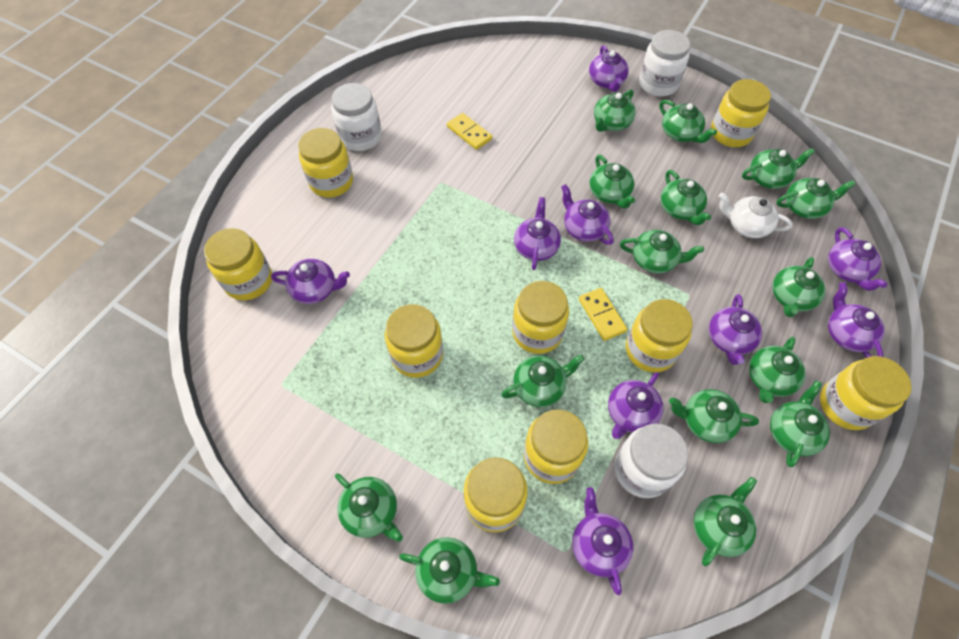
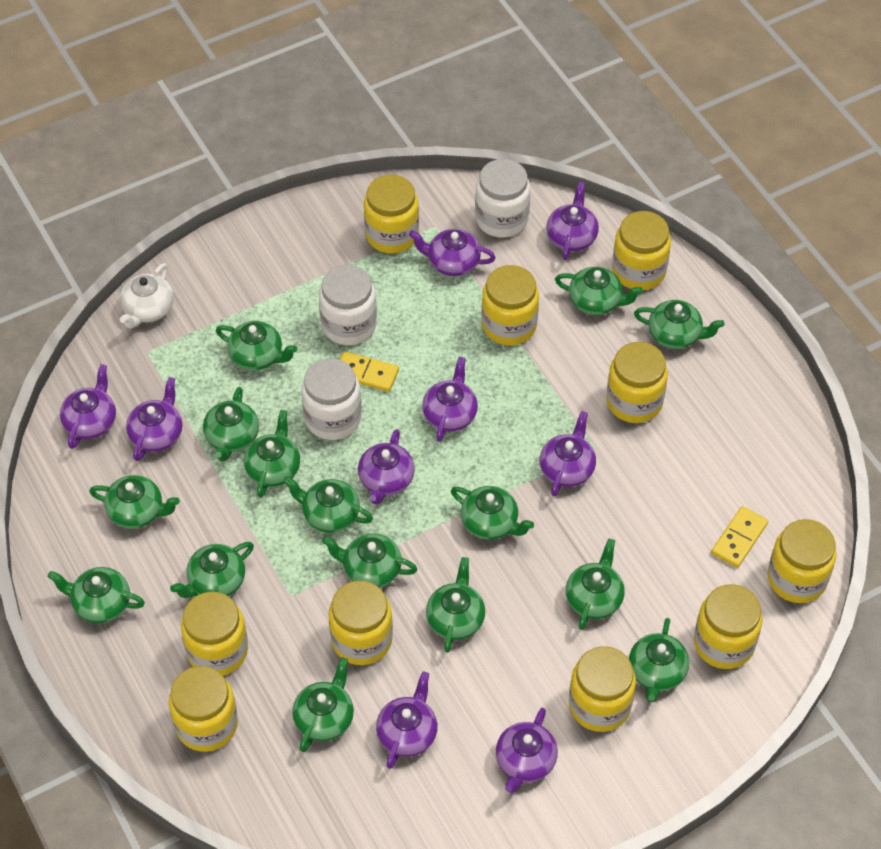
yellow jar: 9 -> 10

